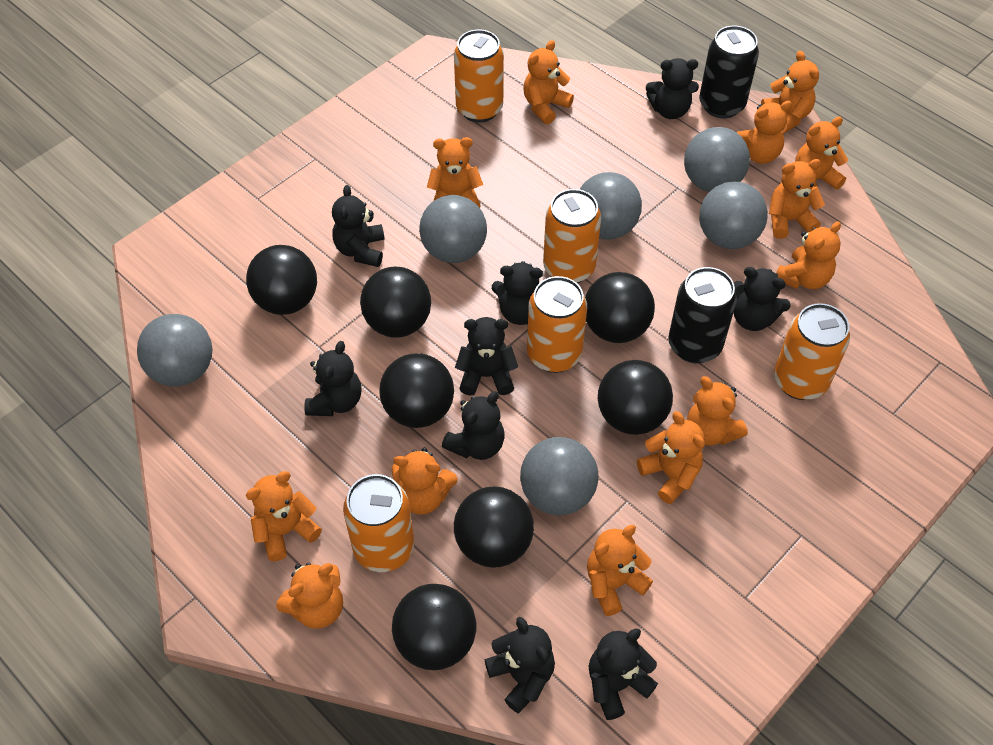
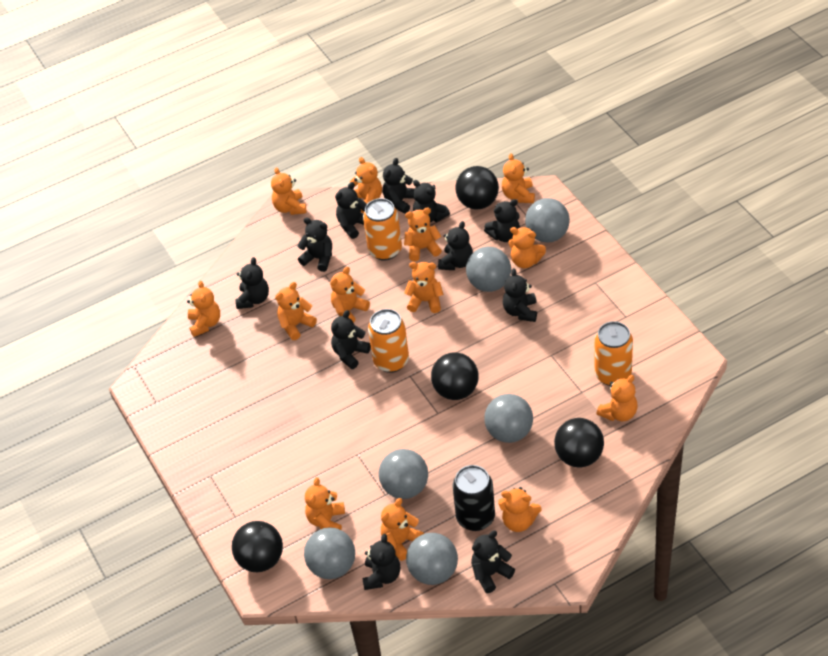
black ball: 7 -> 4
black can: 2 -> 1
black teddy bear: 9 -> 11
orange can: 5 -> 3

